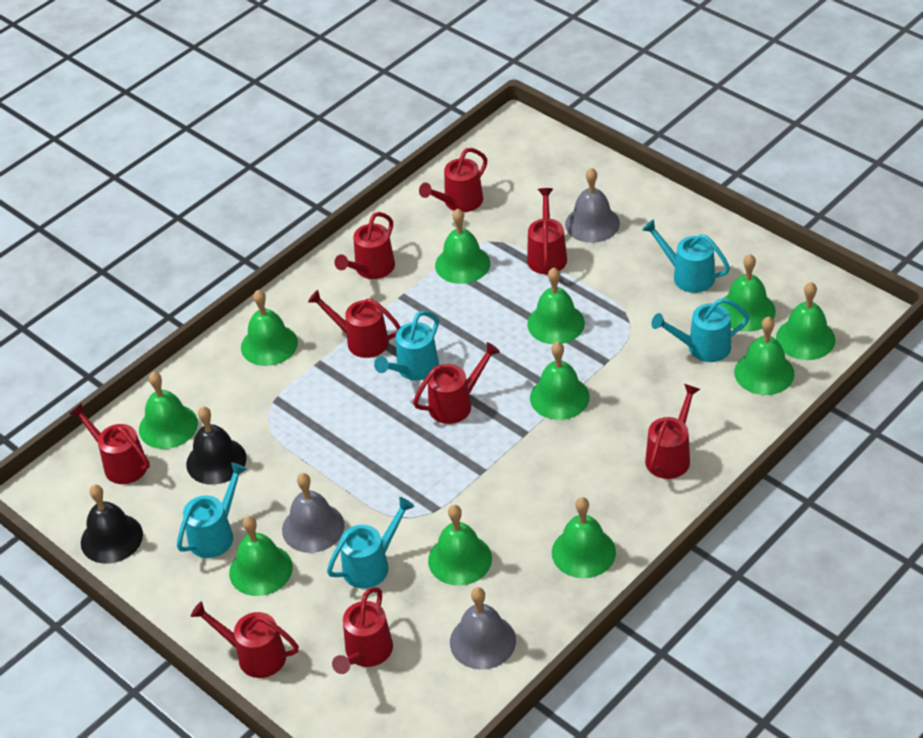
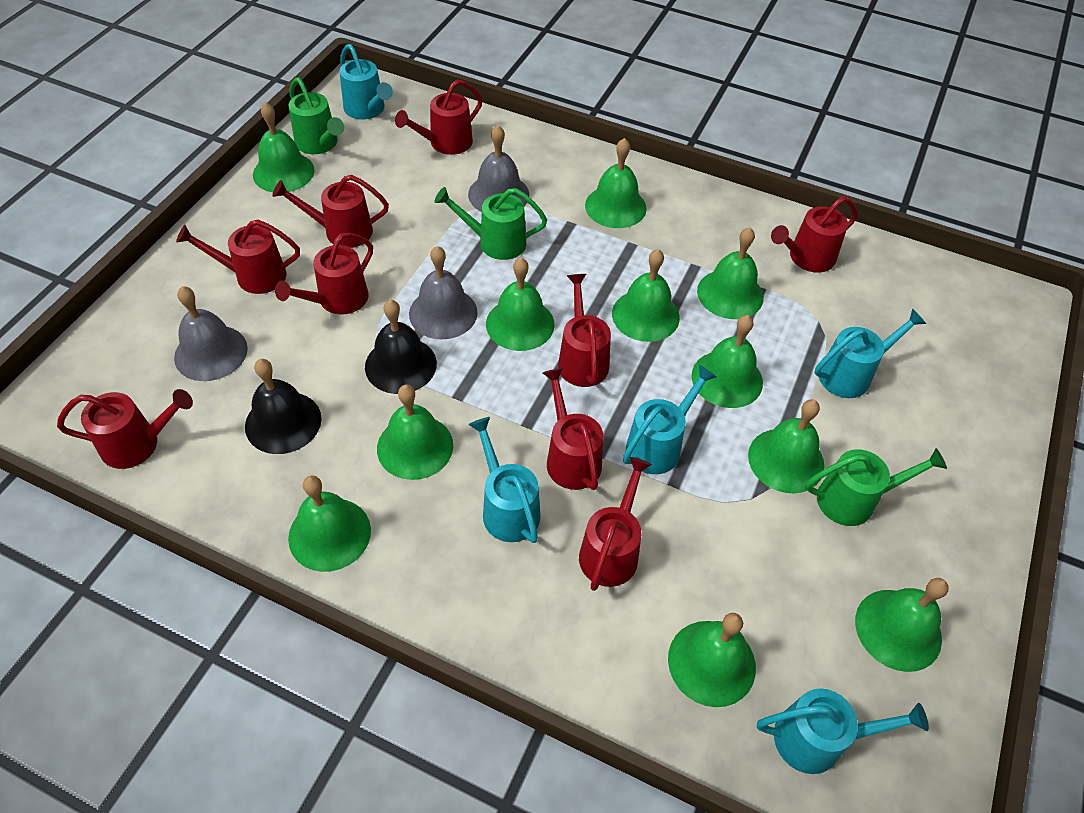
green watering can: 0 -> 3

